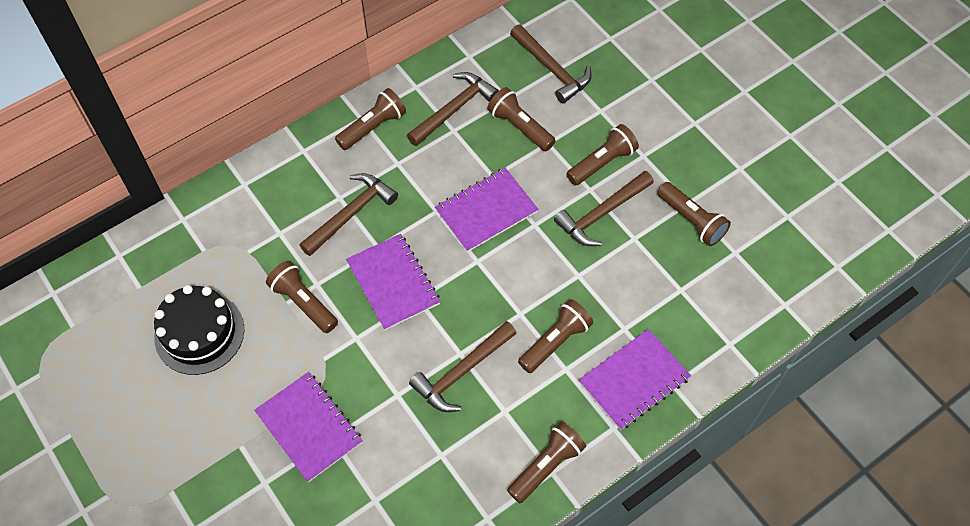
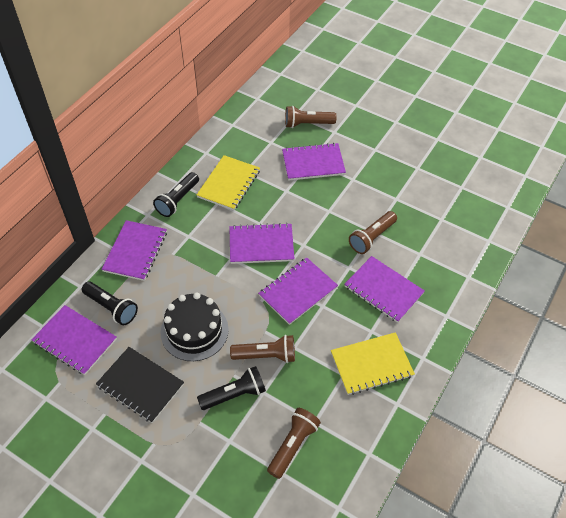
black flashlight: 0 -> 3
black notebook: 0 -> 1
brown flashlight: 7 -> 4
brown hammer: 5 -> 0
purple notebook: 4 -> 6
yellow notebook: 0 -> 2

